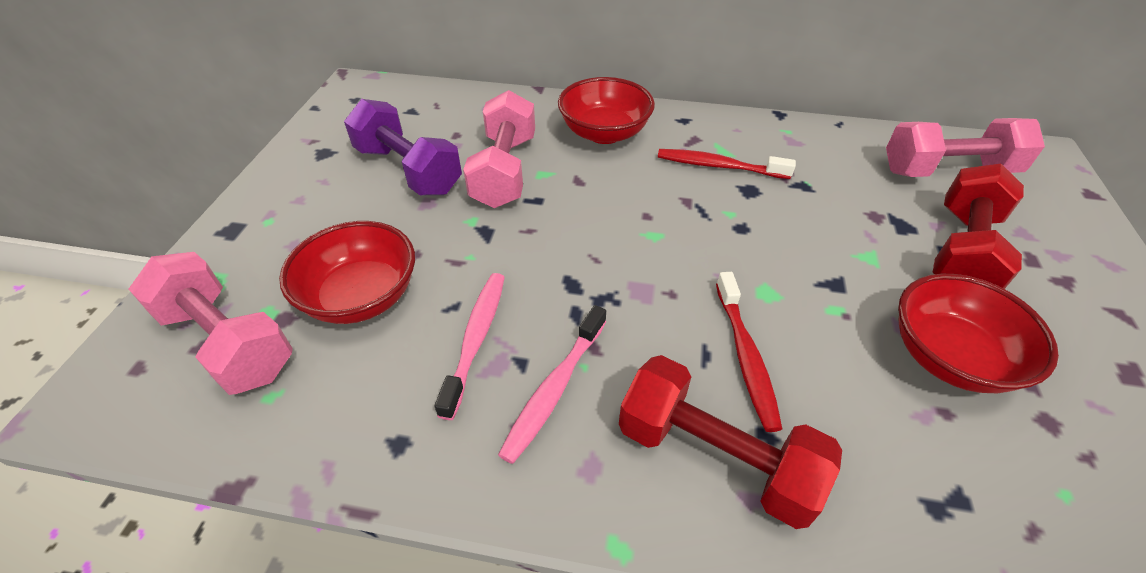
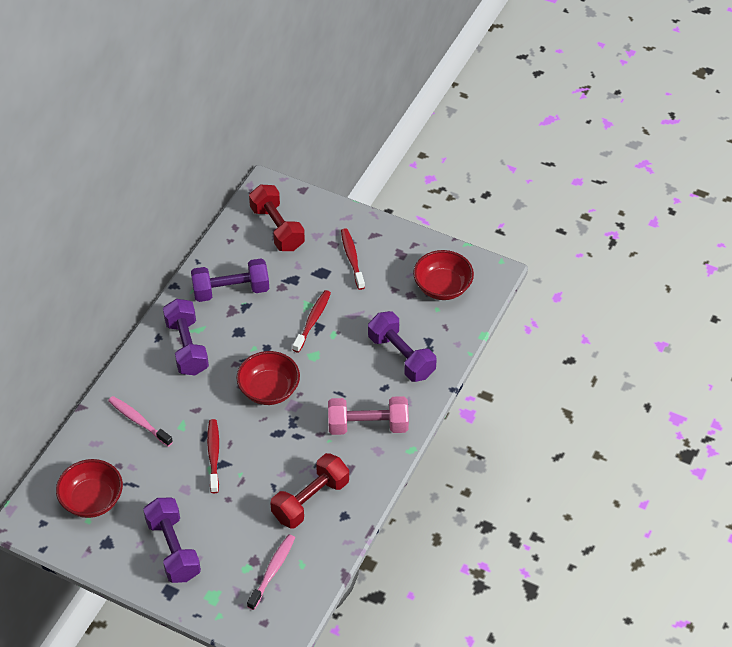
pink dumbbell: 3 -> 1
purple dumbbell: 1 -> 4
red toothbrush: 2 -> 3

